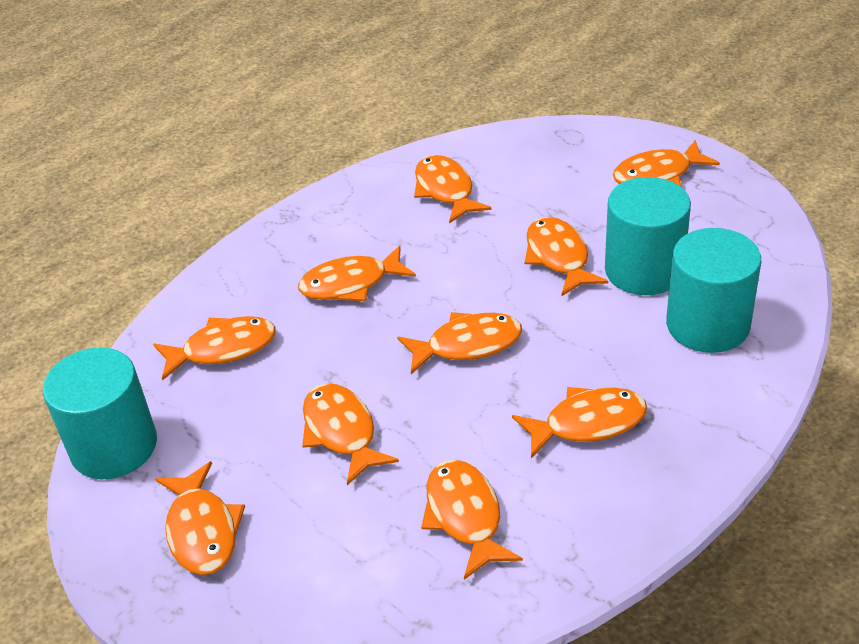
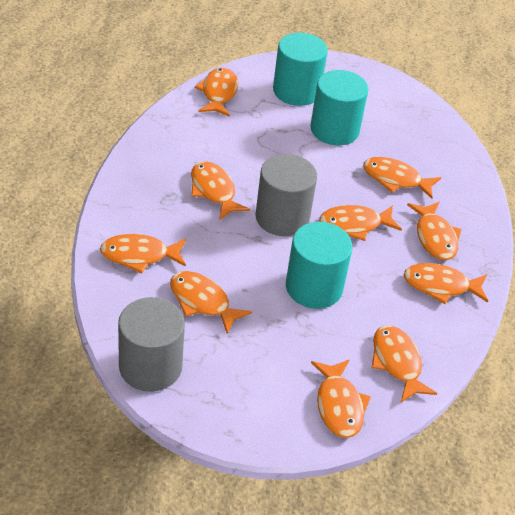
grey cylinder: 0 -> 2

